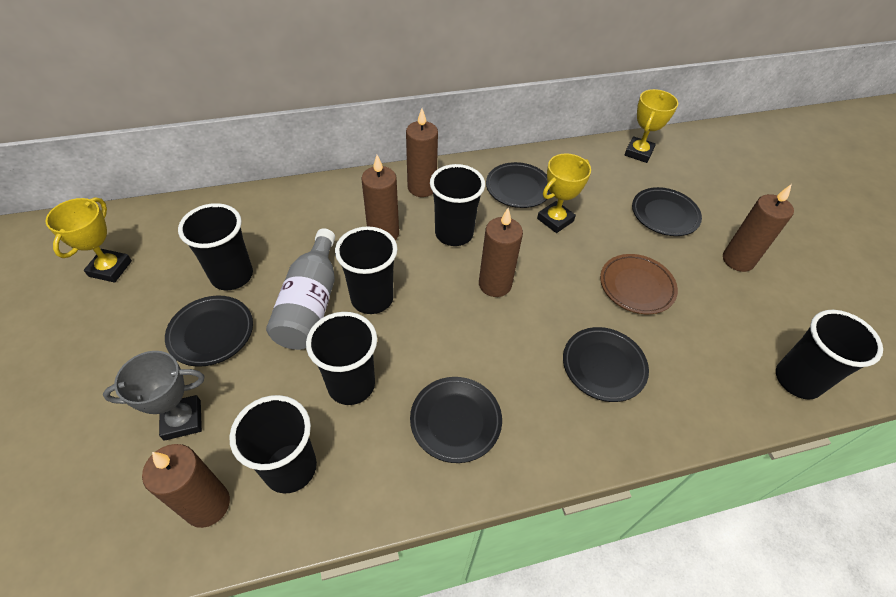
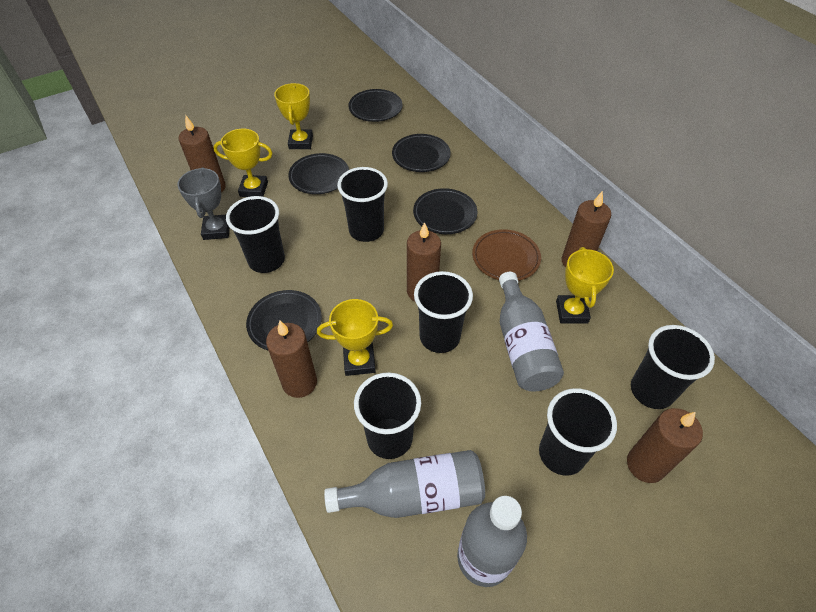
grey bottle: 1 -> 3
yellow trophy: 3 -> 4

